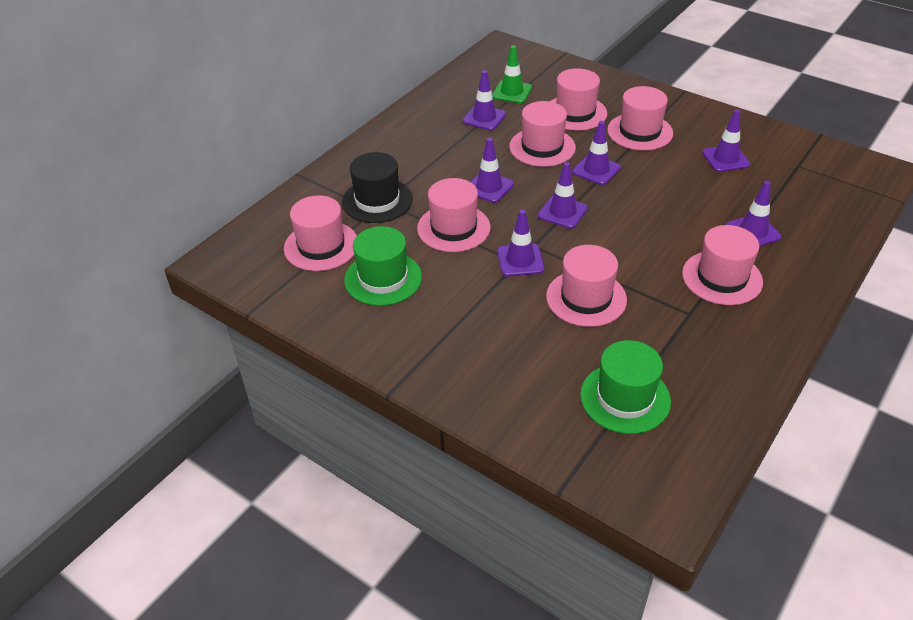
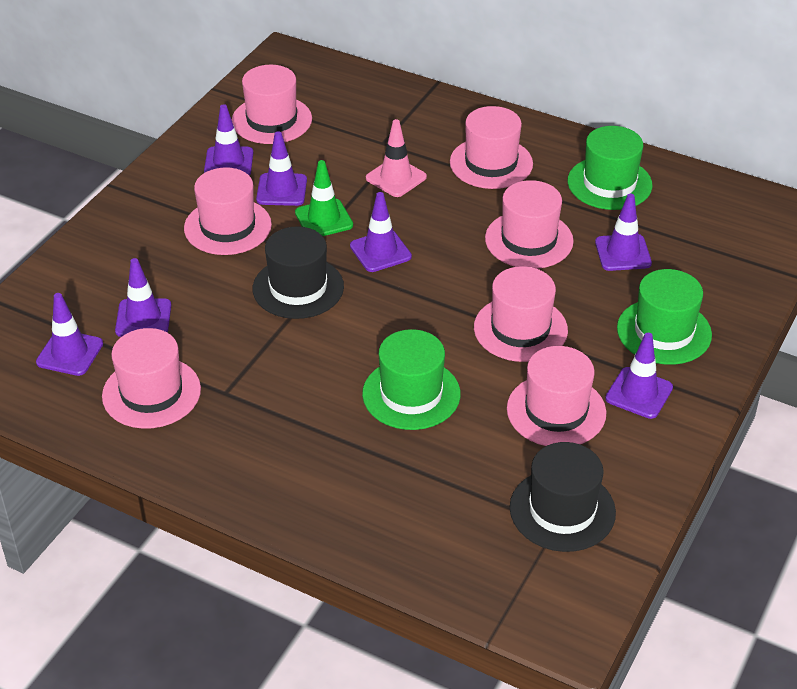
black hat: 1 -> 2
green hat: 2 -> 3
pink traffic cone: 0 -> 1

